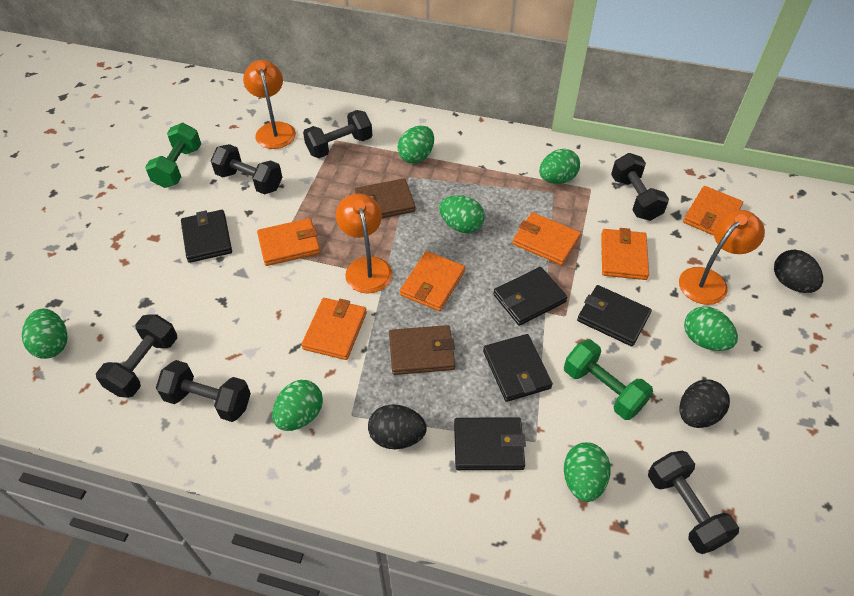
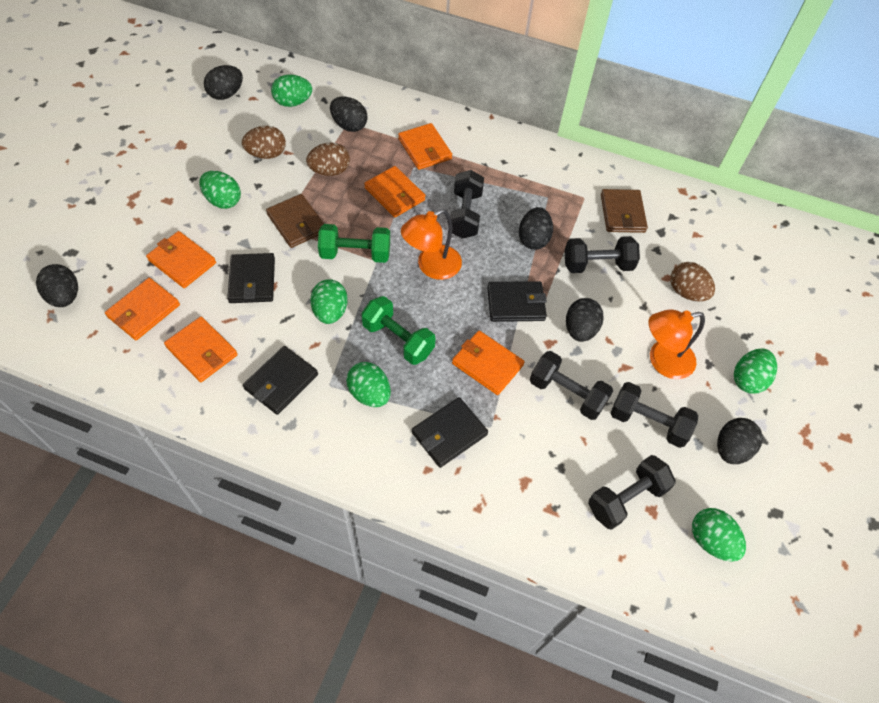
black dumbbell: 6 -> 5
black egg: 3 -> 6
black wallet: 5 -> 4
brown egg: 0 -> 3
green egg: 7 -> 6
orange lamp: 3 -> 2

